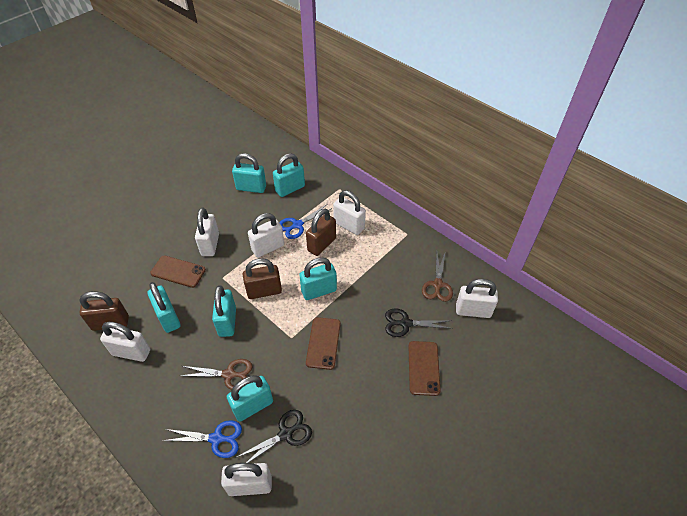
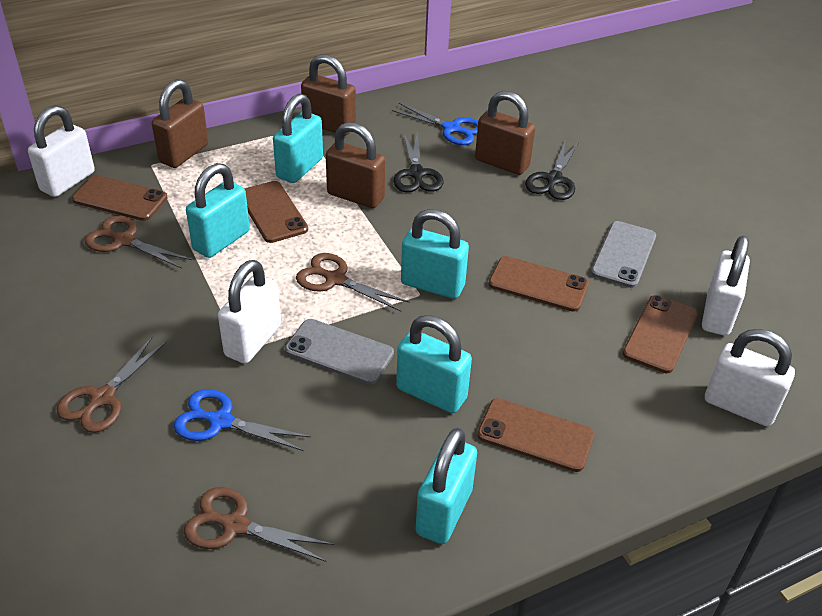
brown padlock: 3 -> 4
brown phone: 3 -> 5
brown scissors: 2 -> 4
grey phone: 0 -> 2
turquoise padlock: 6 -> 5
white padlock: 6 -> 4

